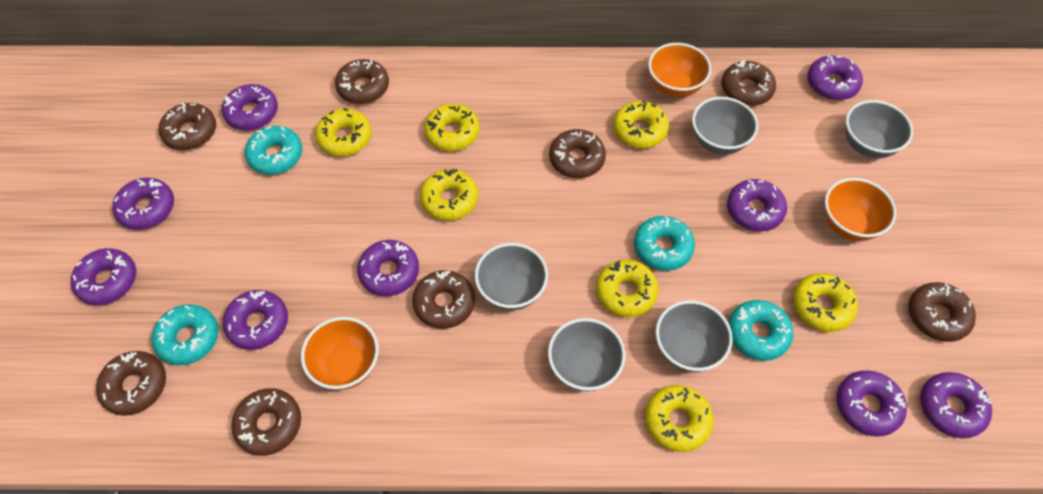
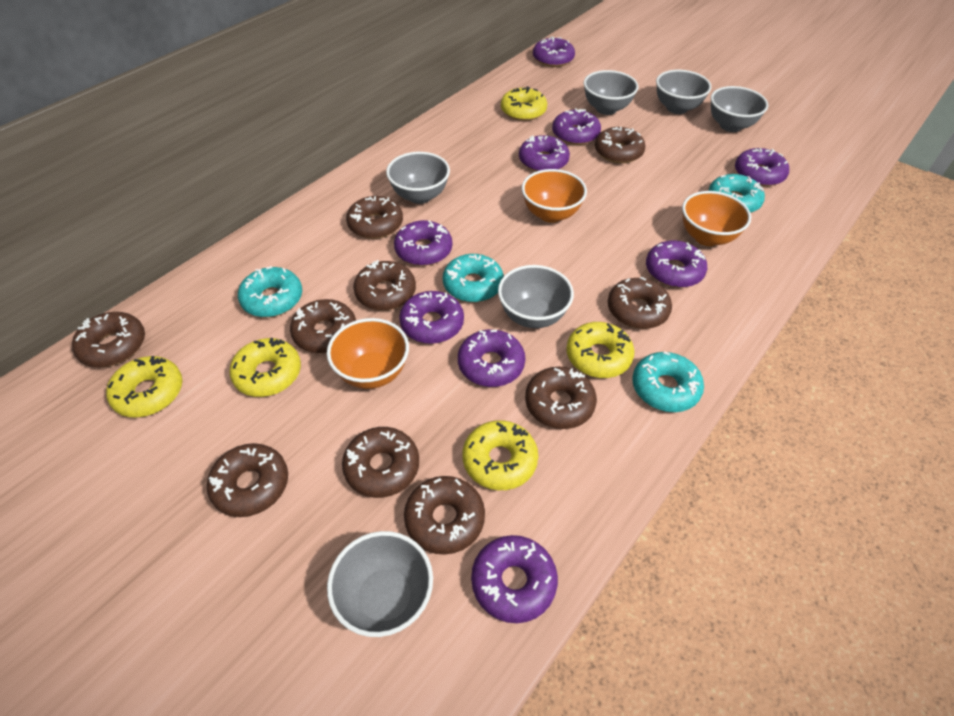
brown donut: 8 -> 10
grey bowl: 5 -> 6
yellow donut: 7 -> 5

